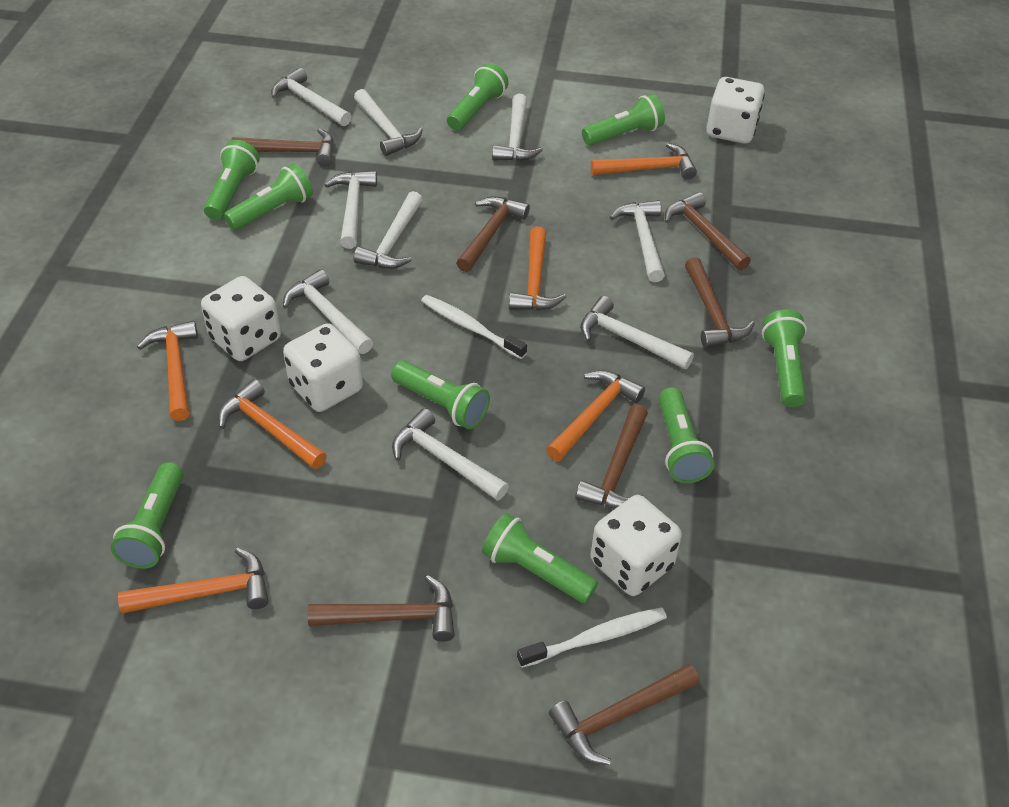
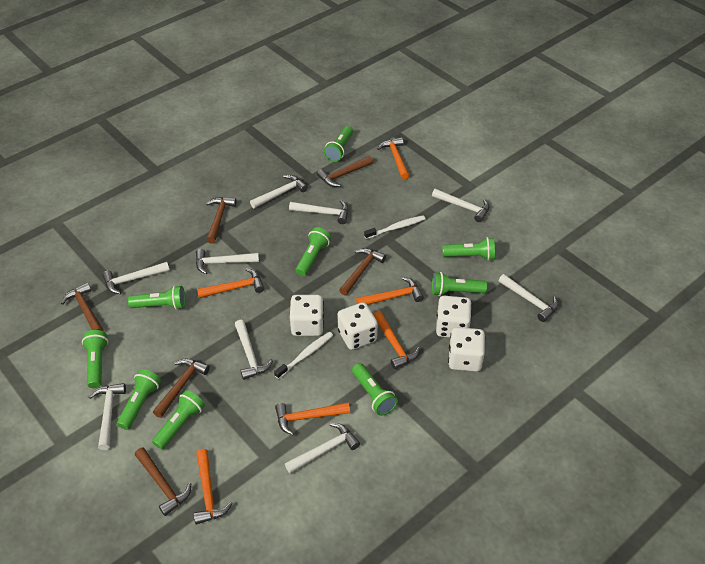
brown hammer: 7 -> 6

